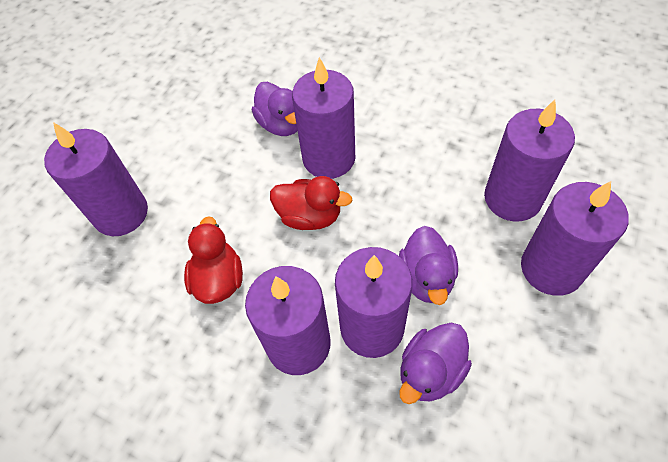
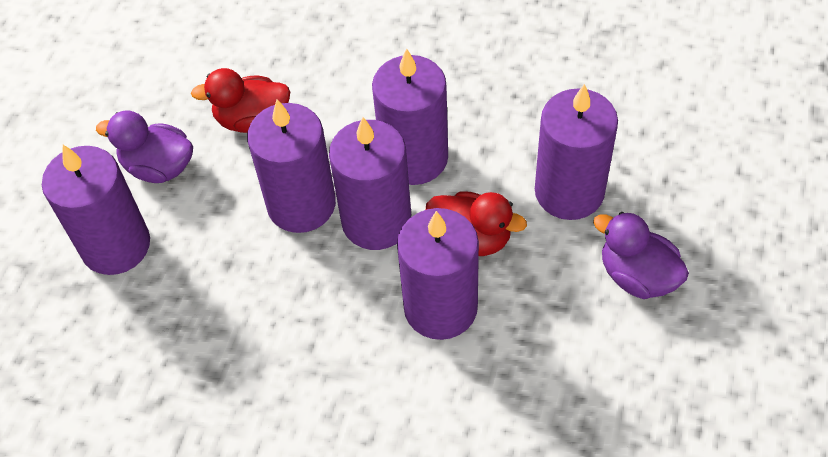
purple duck: 3 -> 2

